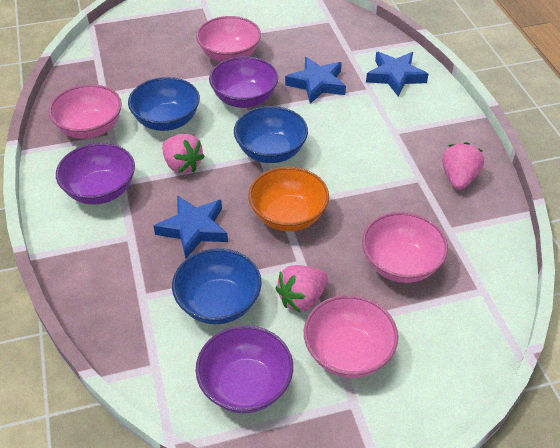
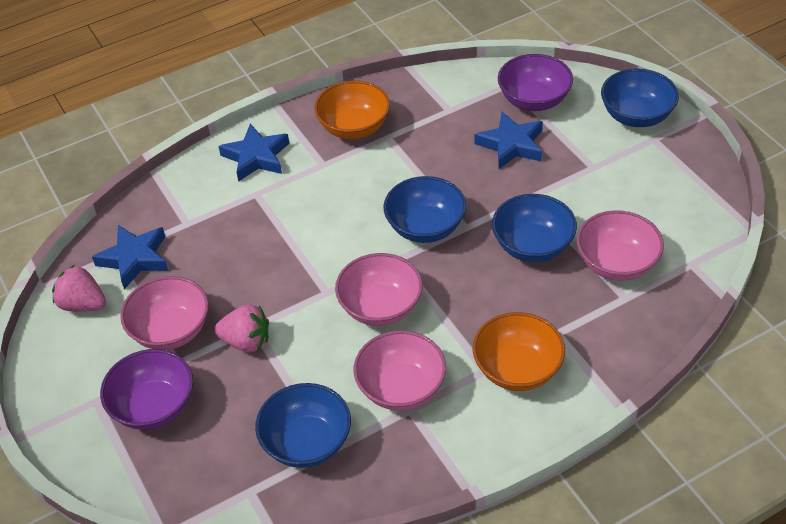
blue bowl: 3 -> 4
orange bowl: 1 -> 2
pink strawberry: 3 -> 2
purple bowl: 3 -> 2

